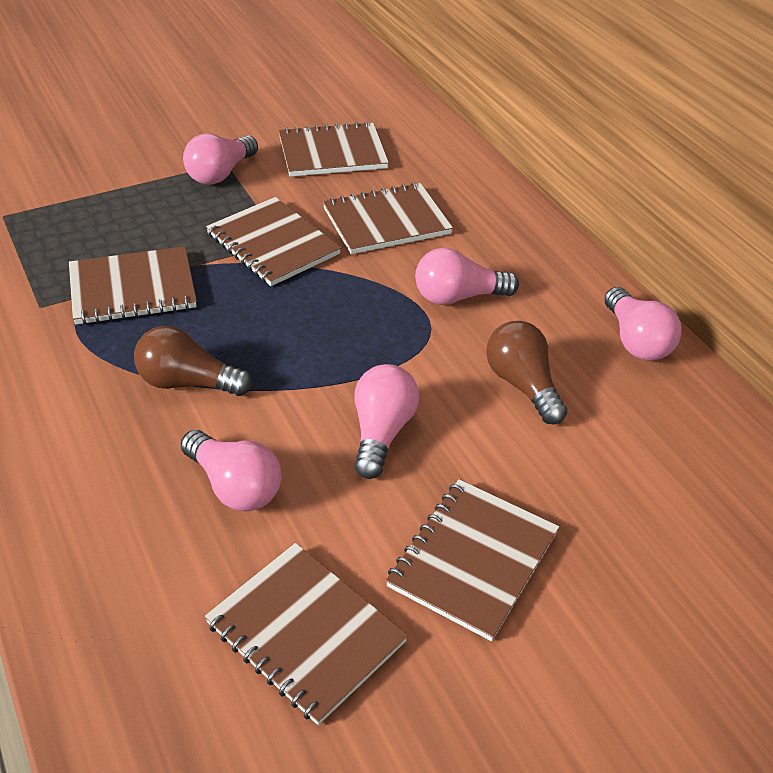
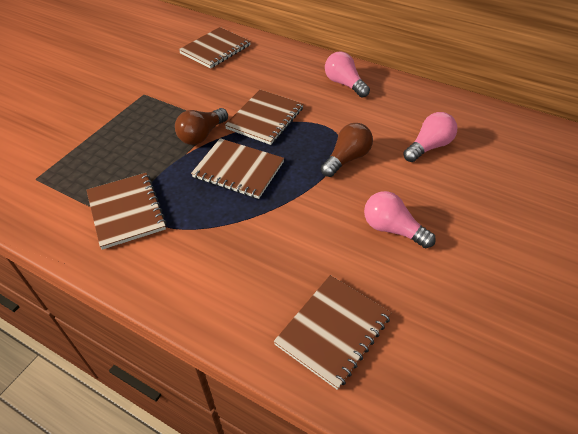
brown notebook: 6 -> 5
pink light bulb: 5 -> 3

